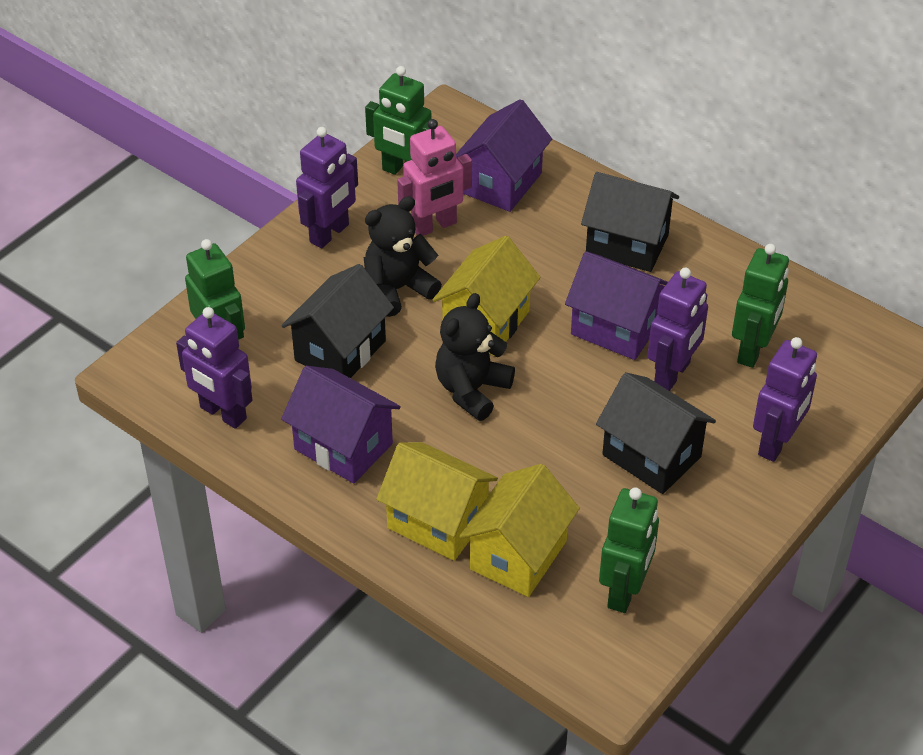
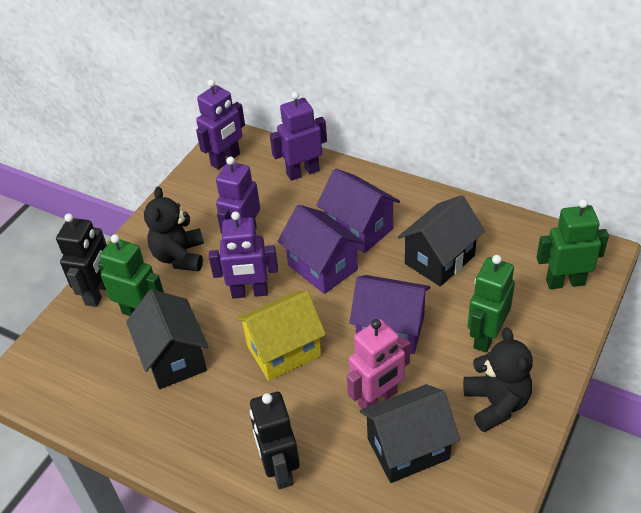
black robot: 0 -> 2
green robot: 4 -> 3
yellow house: 3 -> 1

